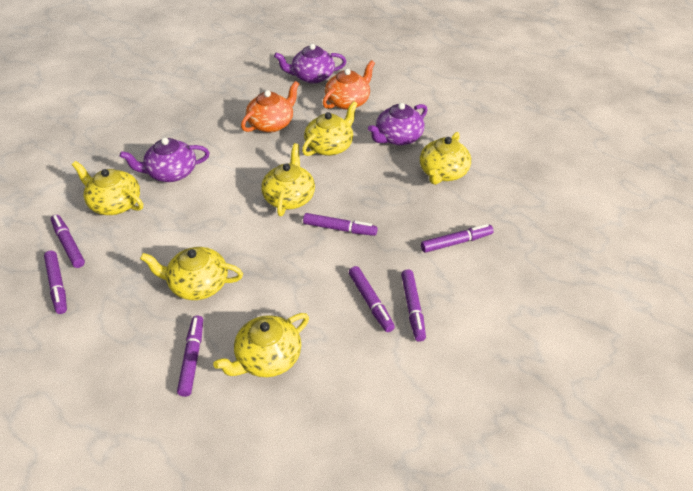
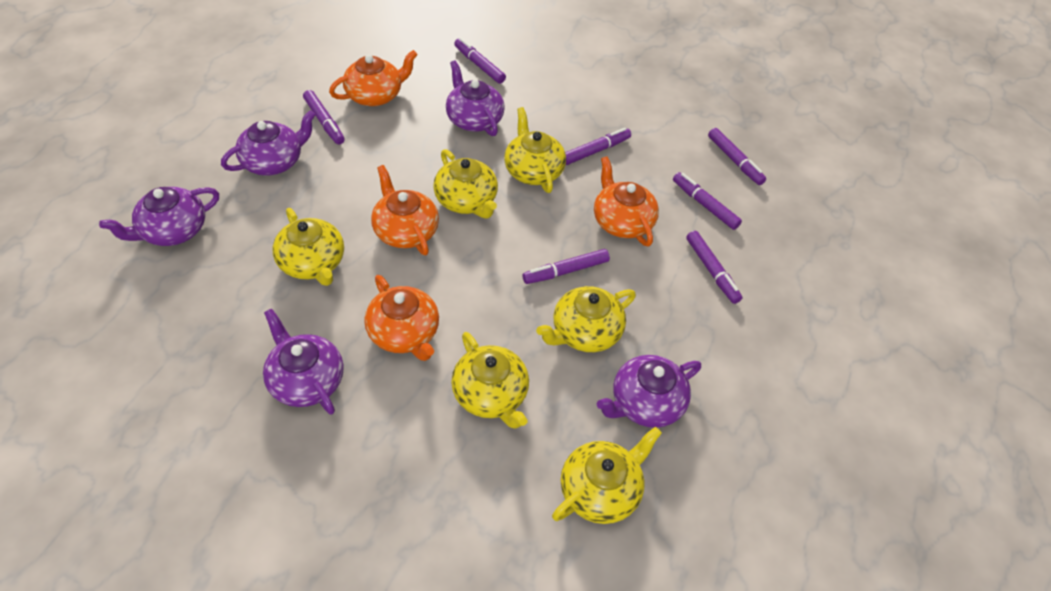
orange teapot: 2 -> 4
purple teapot: 3 -> 5

